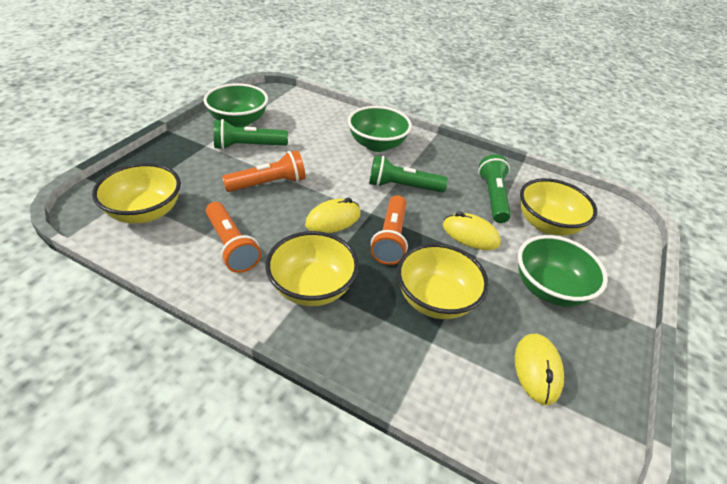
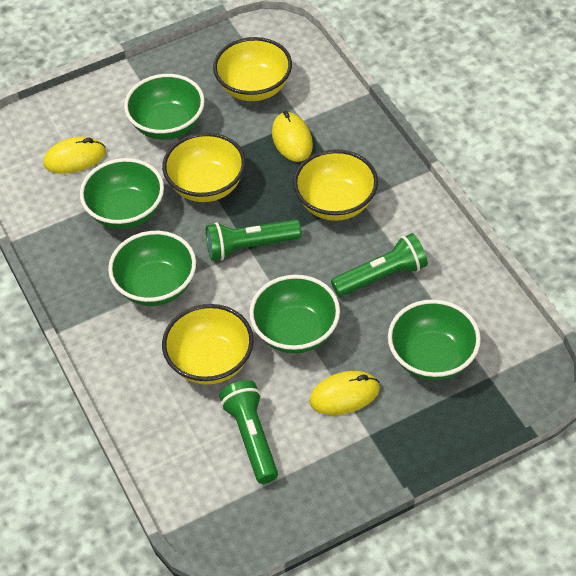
green bowl: 3 -> 5
orange flashlight: 3 -> 0

